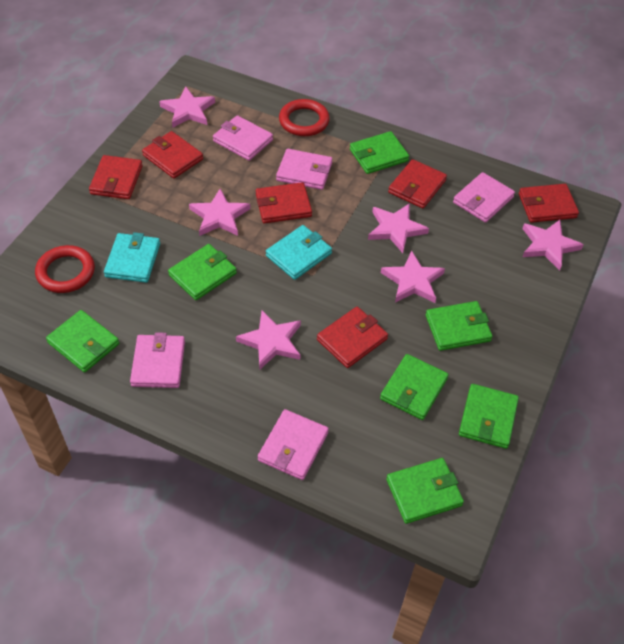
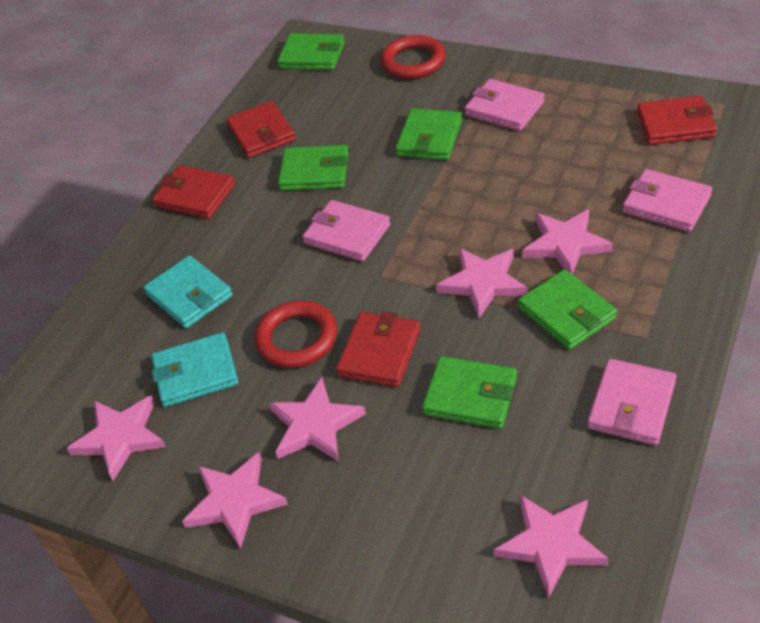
green wallet: 7 -> 5
pink wallet: 5 -> 4
red wallet: 6 -> 4

